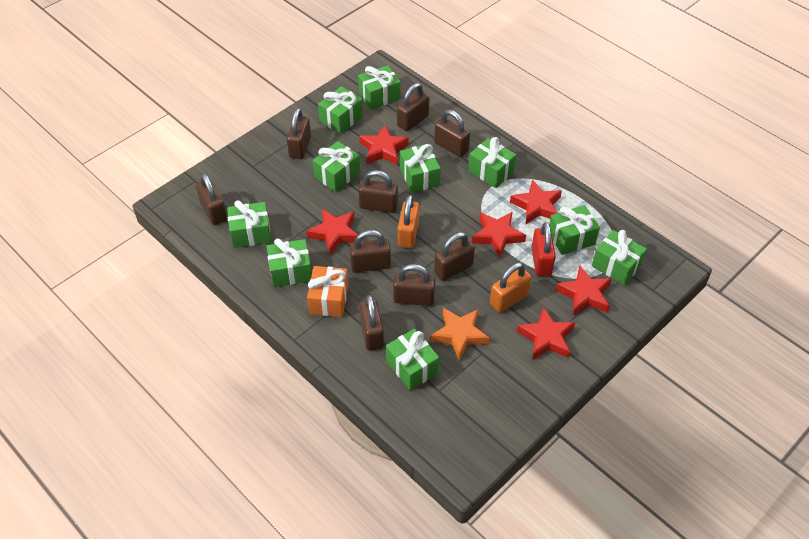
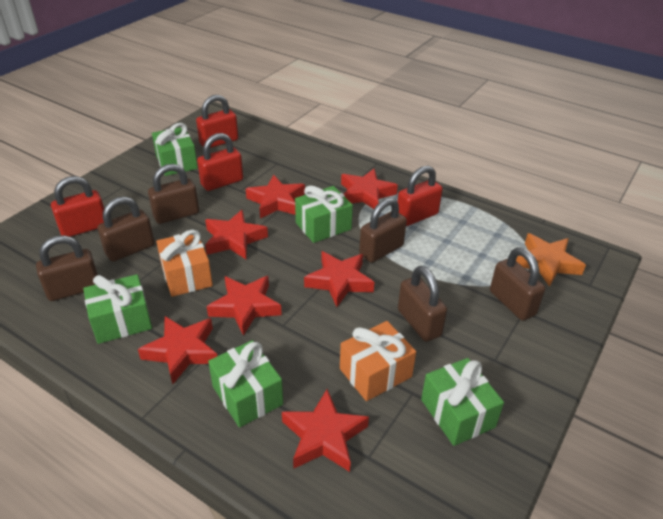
brown padlock: 9 -> 6
green gift: 10 -> 5
orange gift: 1 -> 2
orange padlock: 2 -> 0
red padlock: 1 -> 4
red star: 6 -> 7

